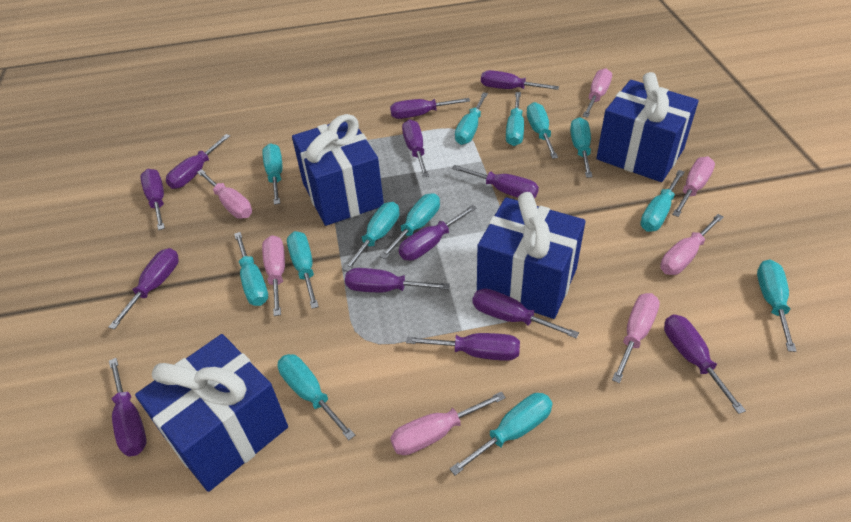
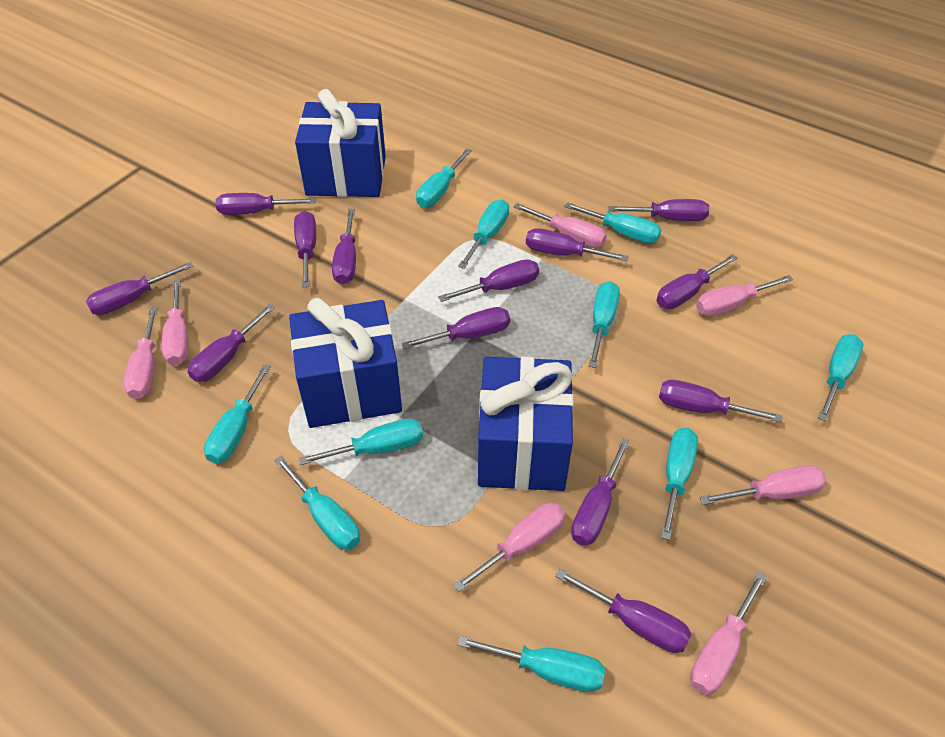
blue gift: 4 -> 3
turquoise screwdriver: 13 -> 10

